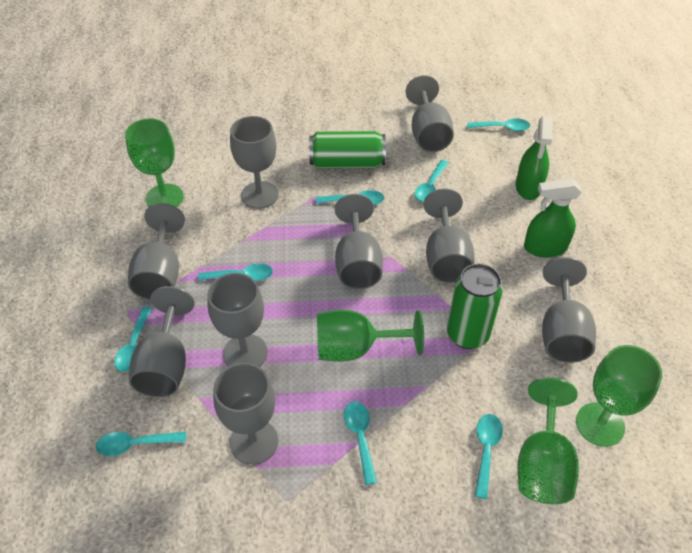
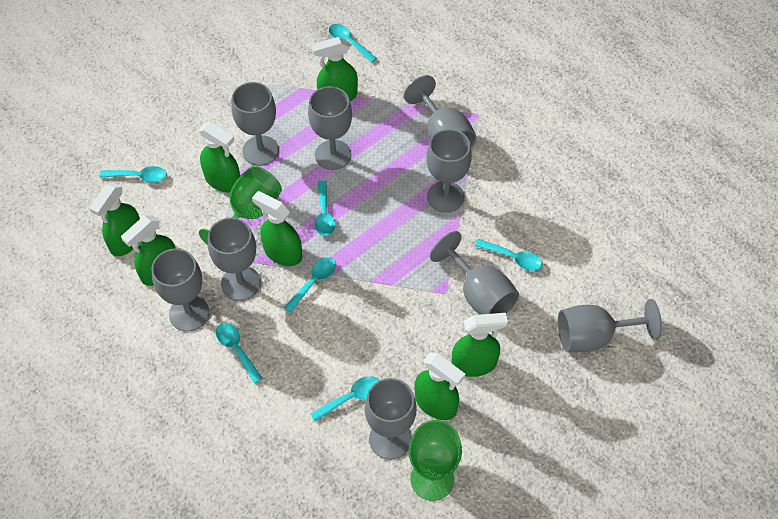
green can: 2 -> 0
green goblet: 4 -> 2
green spray bottle: 2 -> 7
turquoise spoon: 8 -> 7

